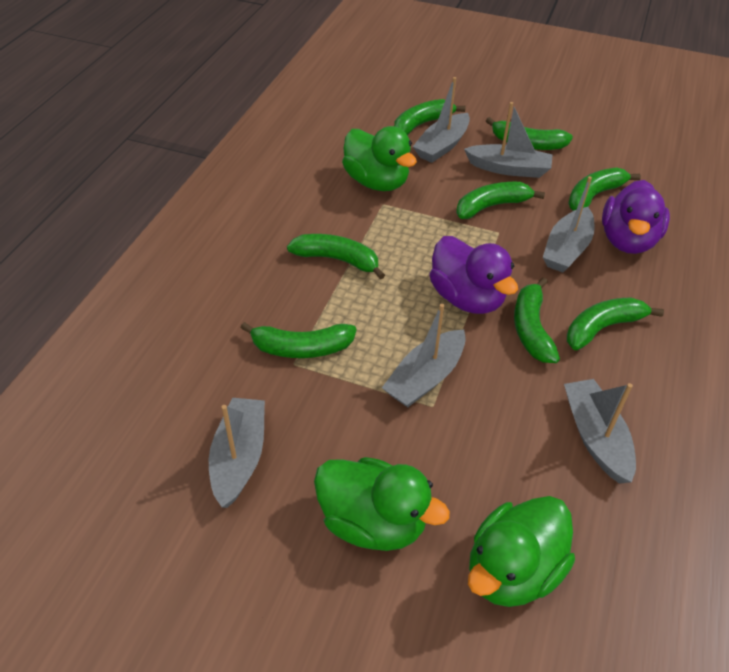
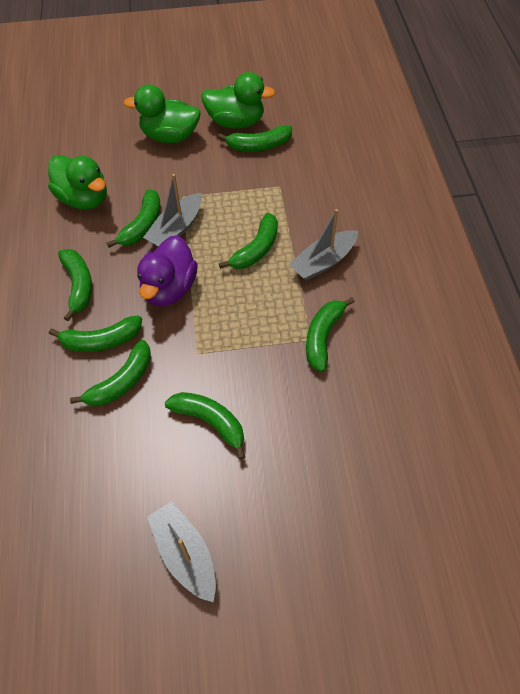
grey boat: 6 -> 3
purple duck: 2 -> 1

